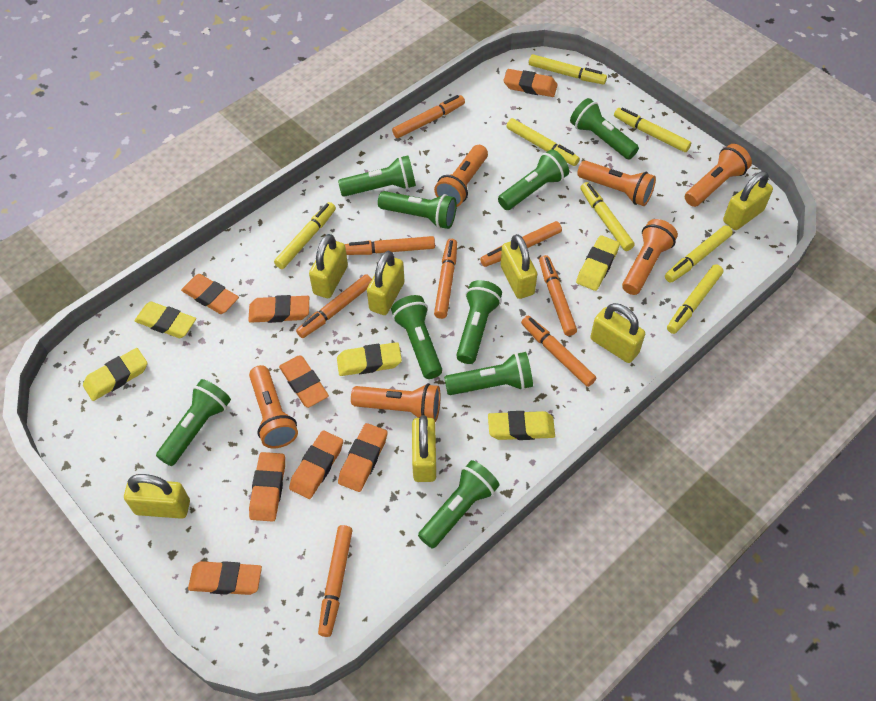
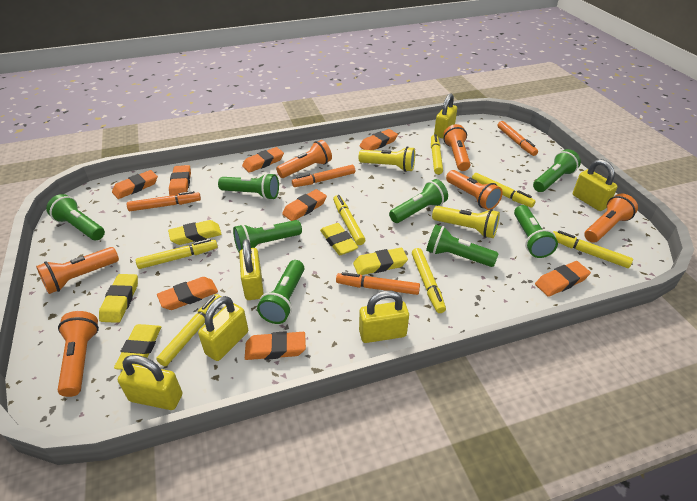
green flashlight: 9 -> 8
orange marker: 8 -> 4
yellow flashlight: 0 -> 2
yellow padlock: 7 -> 6

